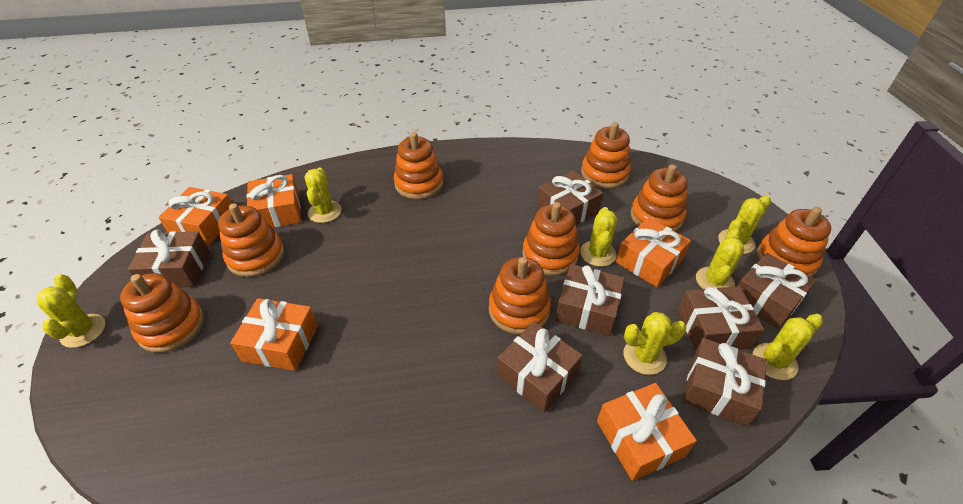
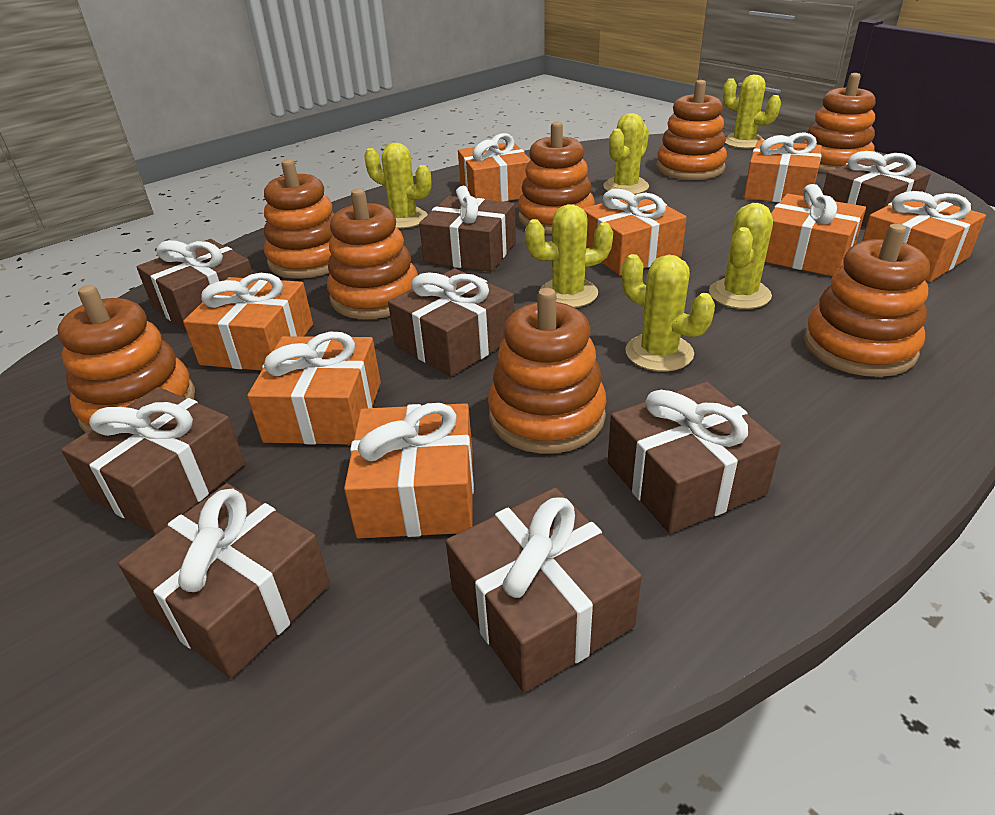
brown gift: 7 -> 8
orange gift: 5 -> 8
yellow cactus: 7 -> 6

